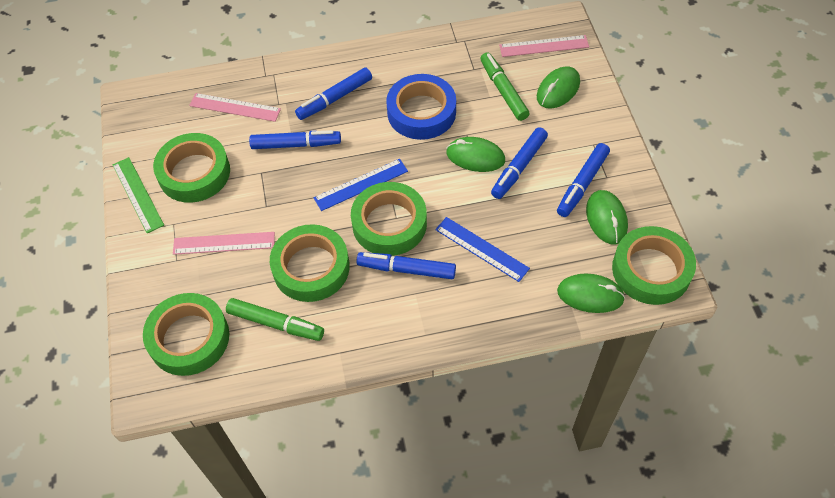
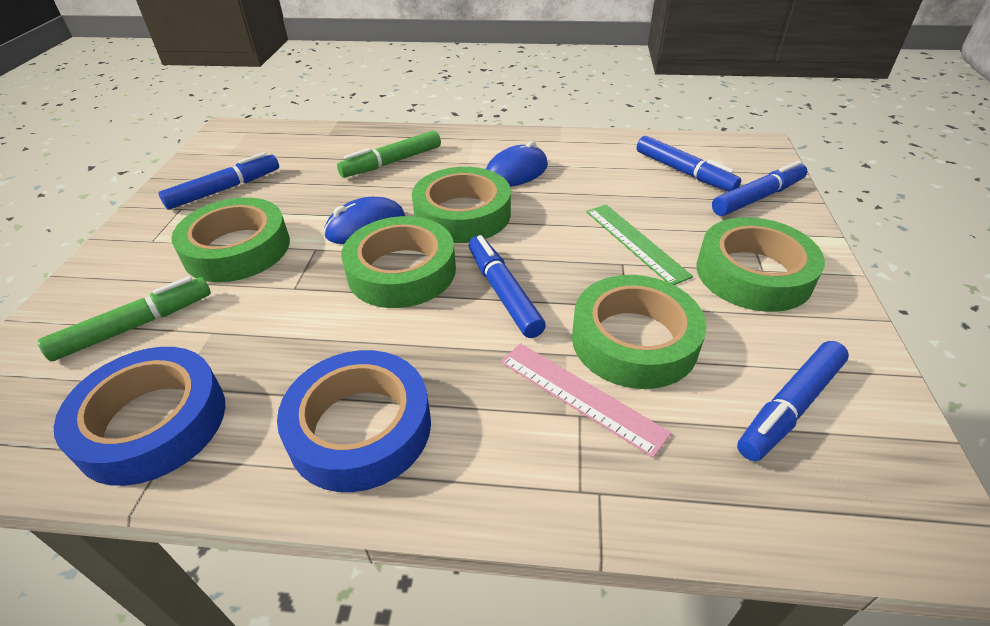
blue mouse: 0 -> 2
blue ruler: 2 -> 0
blue tape: 1 -> 2
green mouse: 4 -> 0
pink ruler: 3 -> 1

